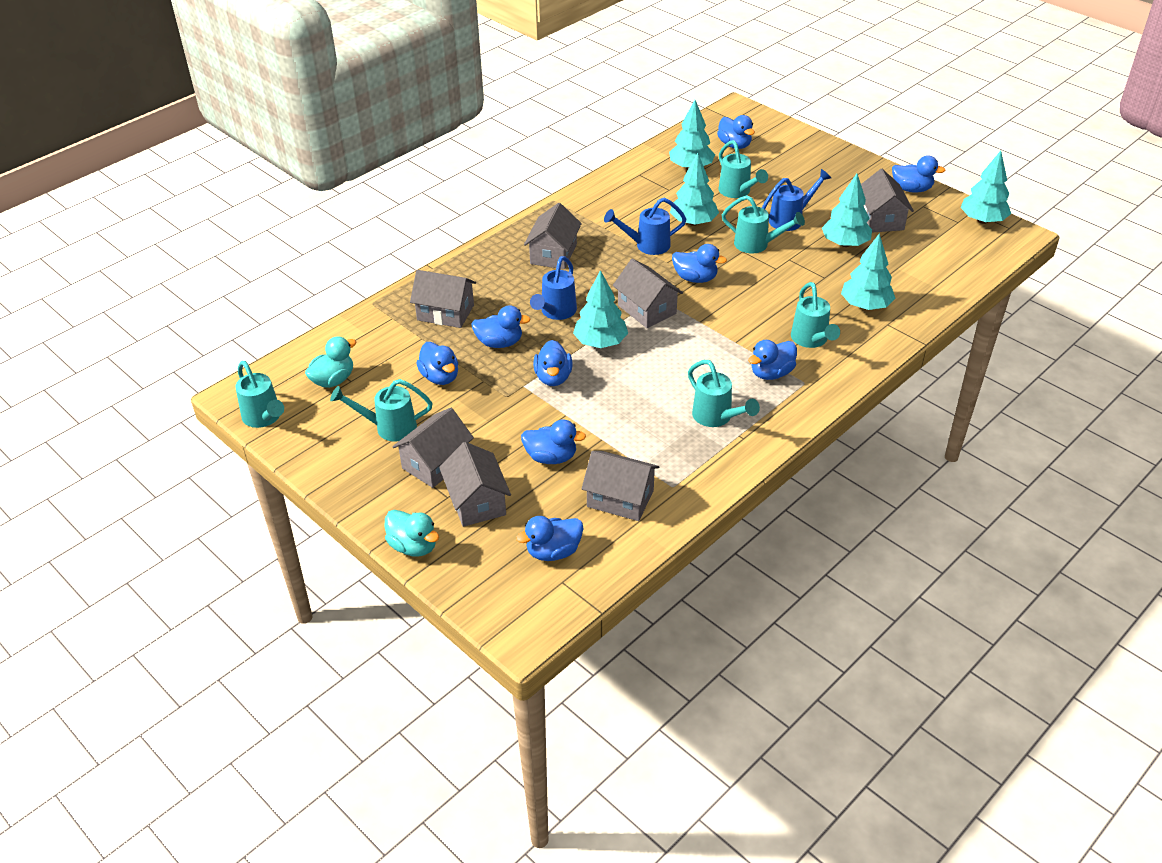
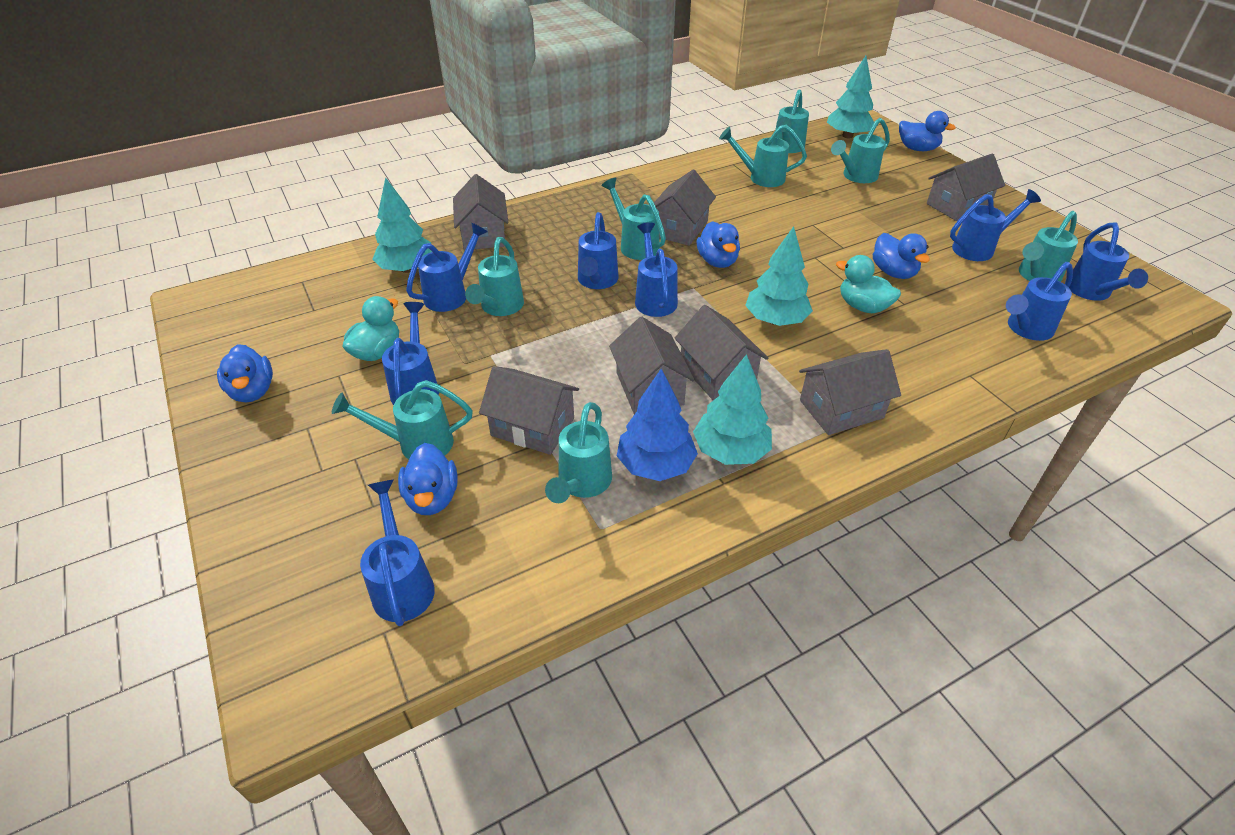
blue duck: 9 -> 5
blue tree: 0 -> 1
blue watering can: 3 -> 8
turquoise tree: 6 -> 4
turquoise watering can: 6 -> 8

